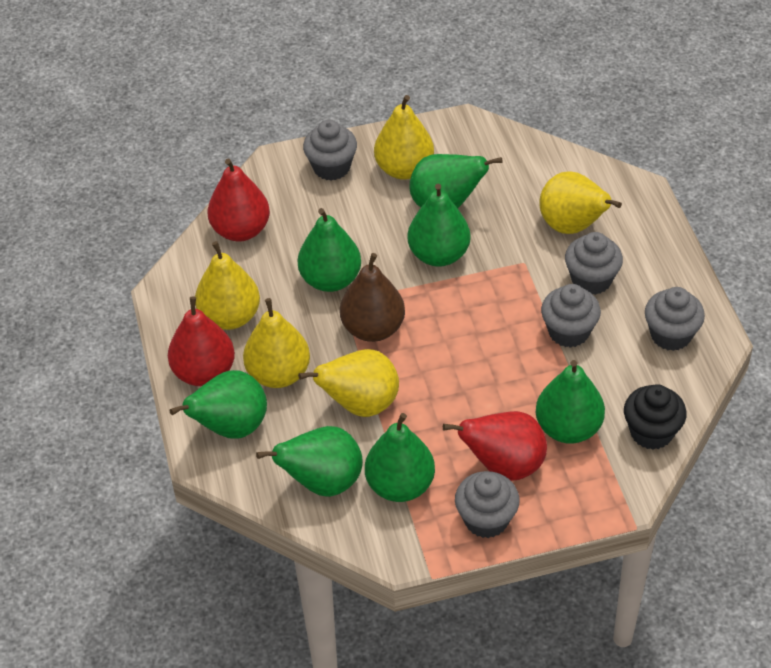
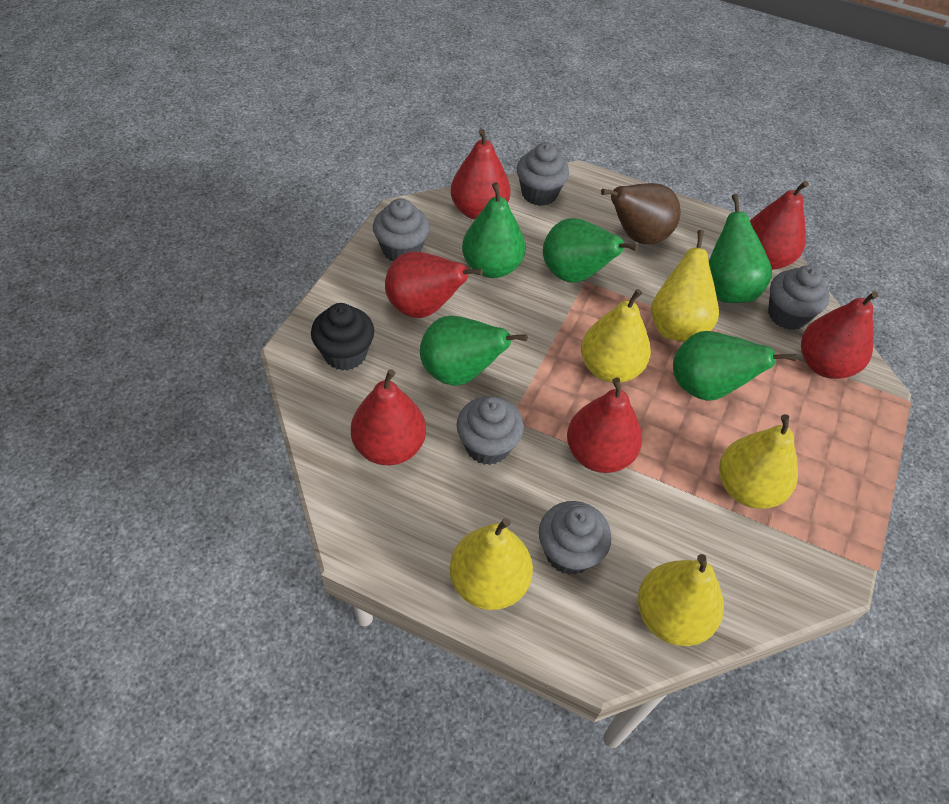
green pear: 7 -> 5
red pear: 3 -> 6

